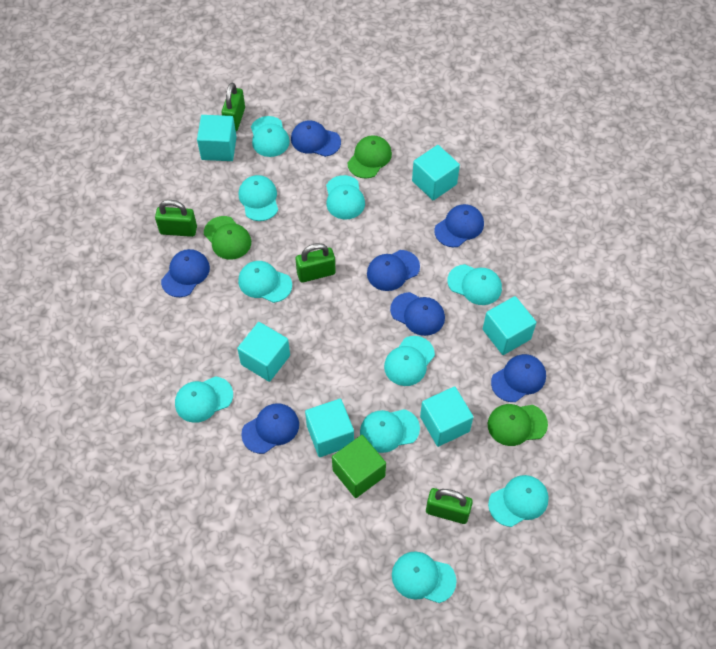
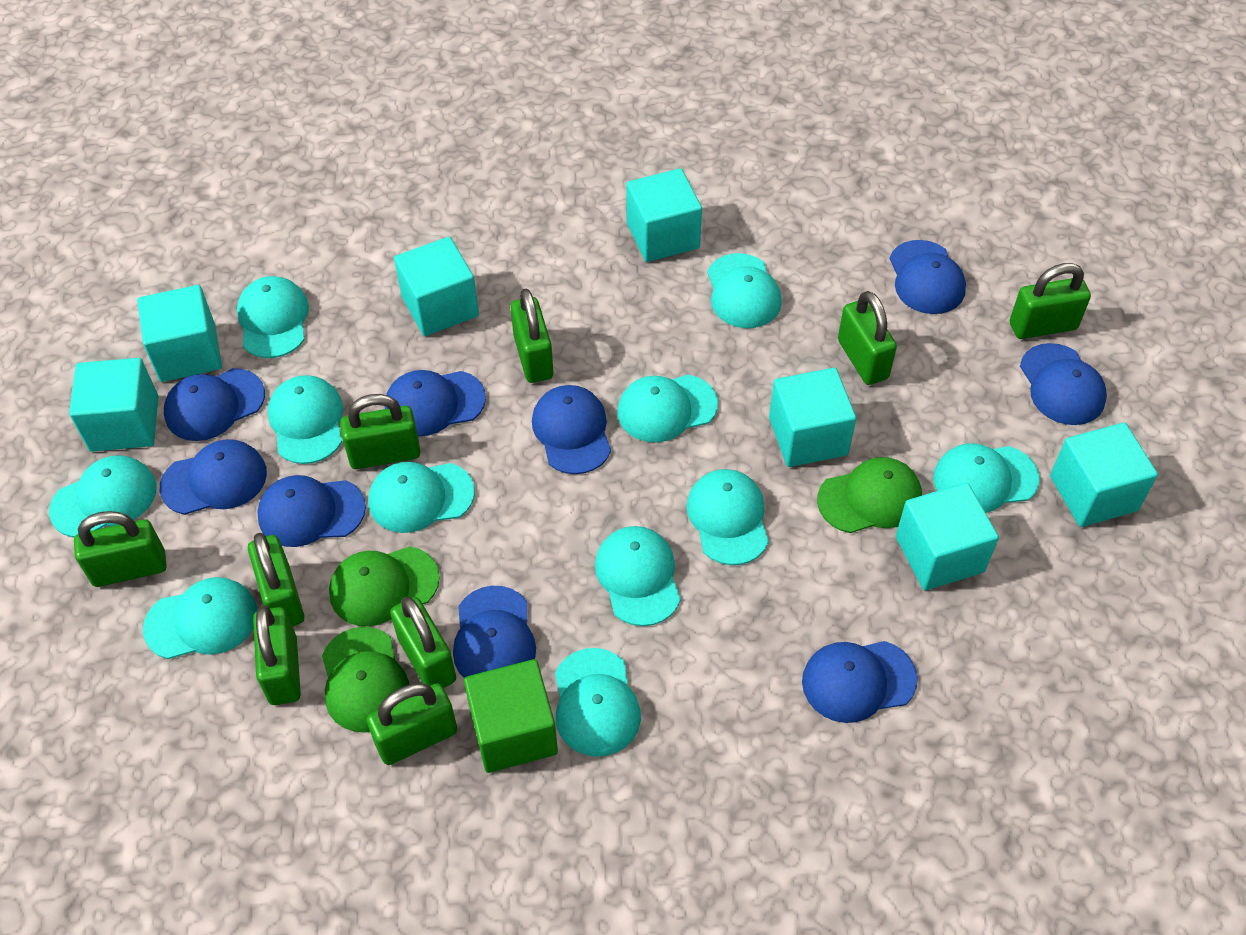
blue cap: 7 -> 9
green padlock: 4 -> 9
turquoise cap: 10 -> 11
turquoise cube: 6 -> 7

